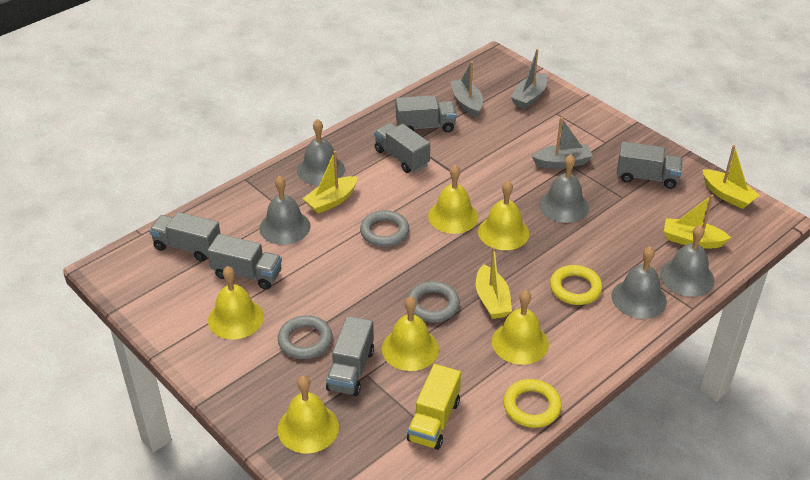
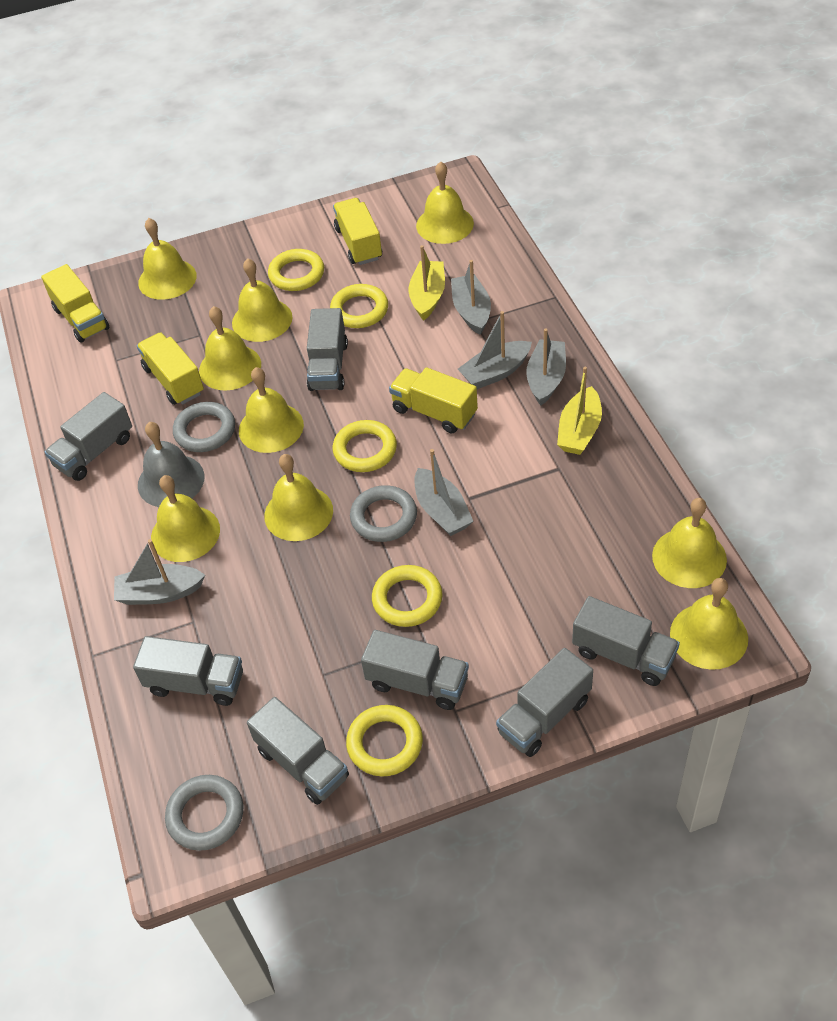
grey bell: 5 -> 1
grey boat: 3 -> 5
grey truck: 6 -> 7
yellow bell: 6 -> 9
yellow boat: 4 -> 2
yellow ring: 2 -> 5
yellow truck: 1 -> 4

